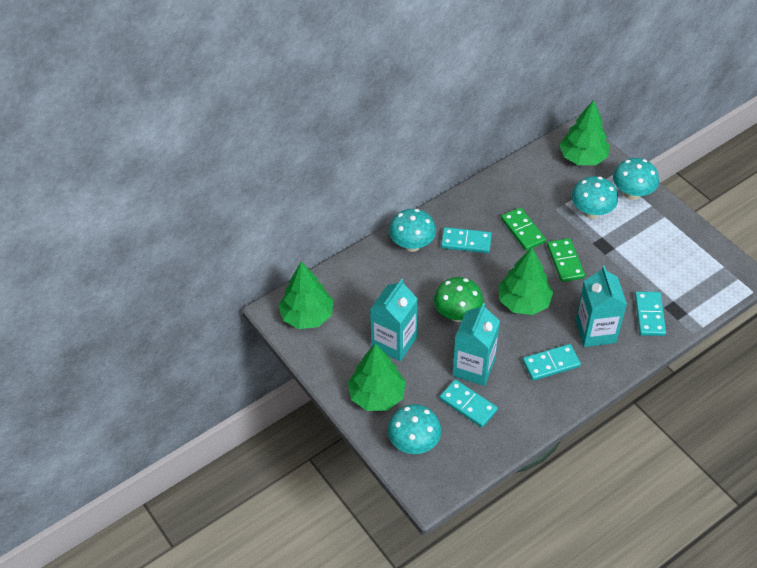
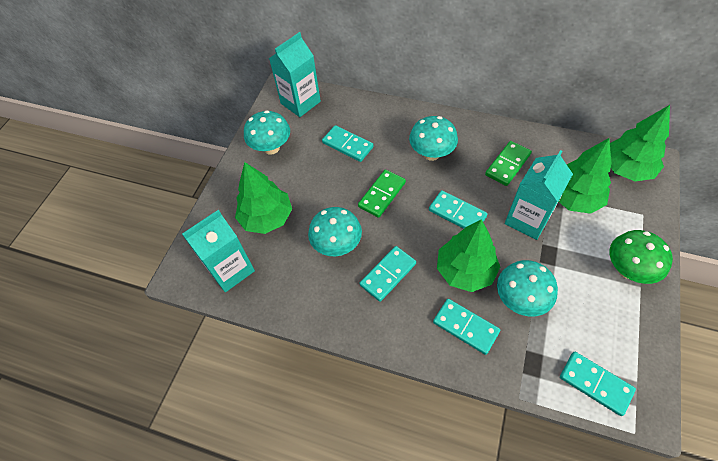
turquoise domino: 4 -> 5

